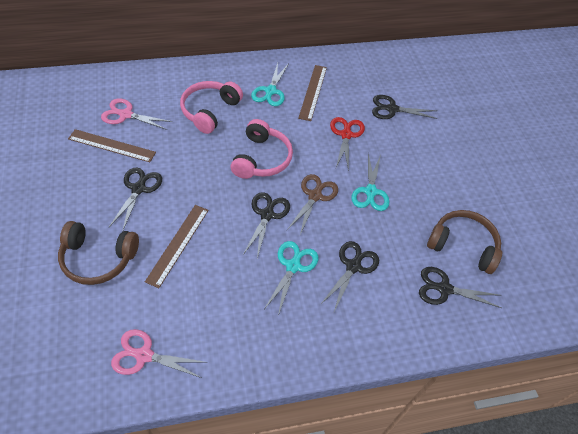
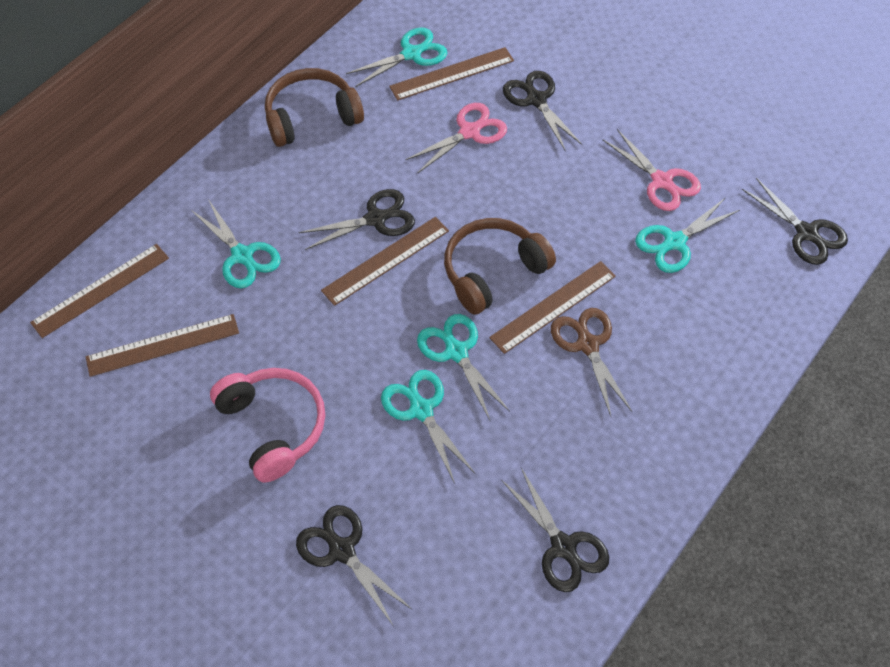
brown ruler: 3 -> 5
pink headphones: 2 -> 1
red scissors: 1 -> 0
turquoise scissors: 3 -> 5

